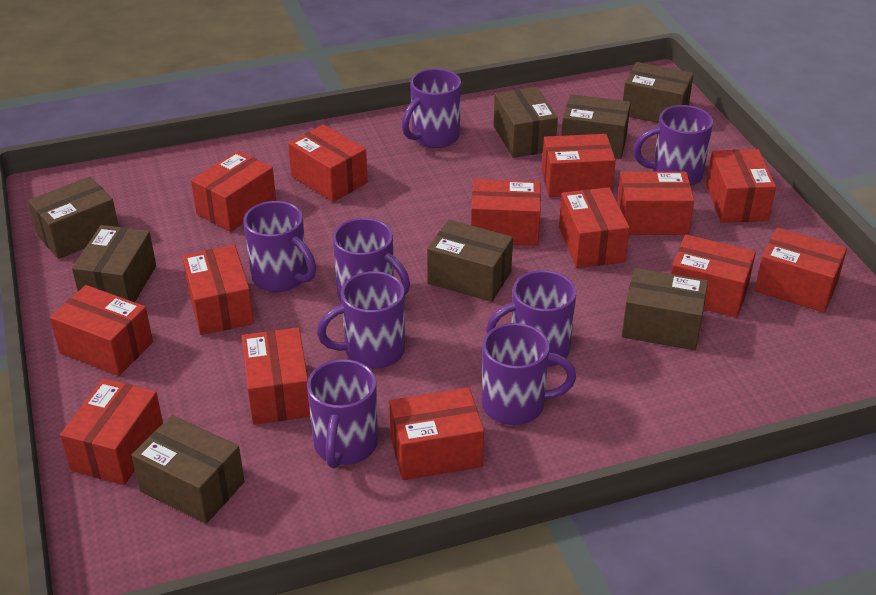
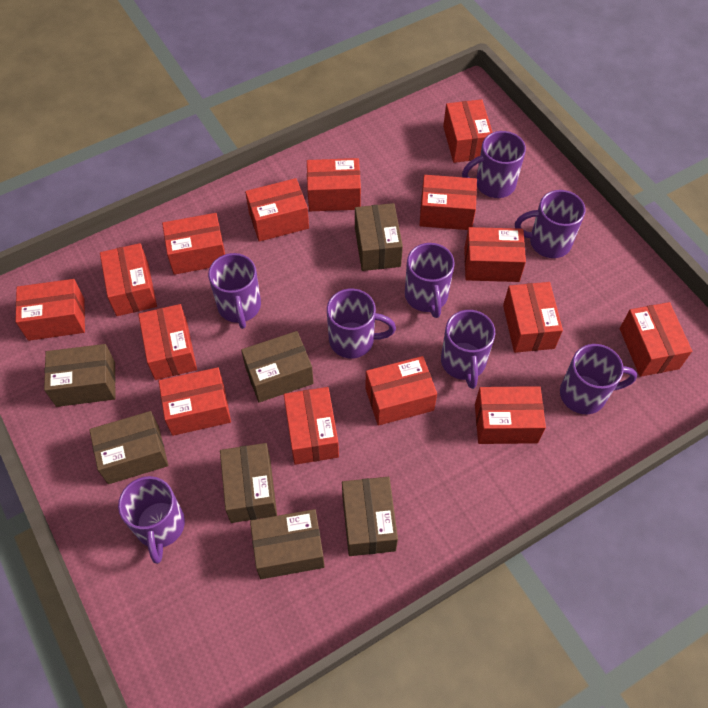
brown box: 8 -> 7
red box: 14 -> 15

